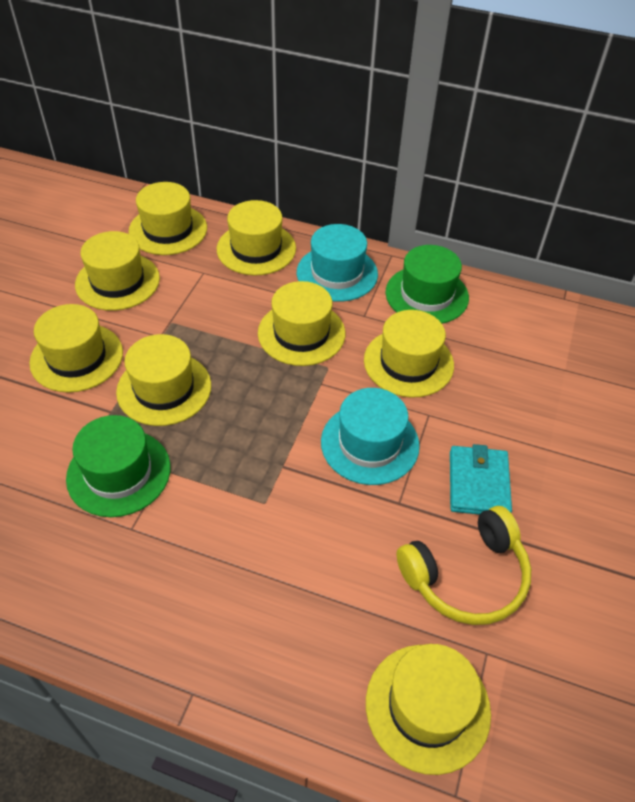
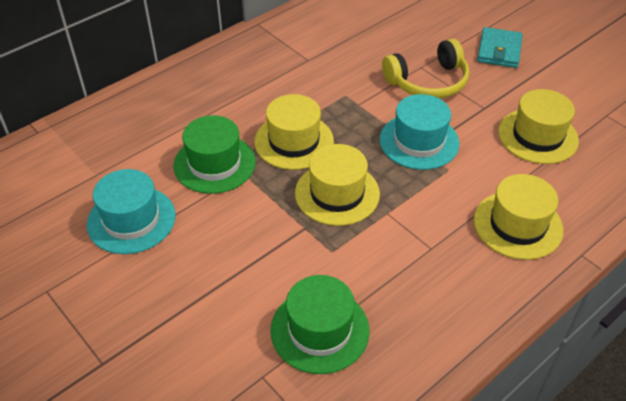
yellow hat: 8 -> 4

